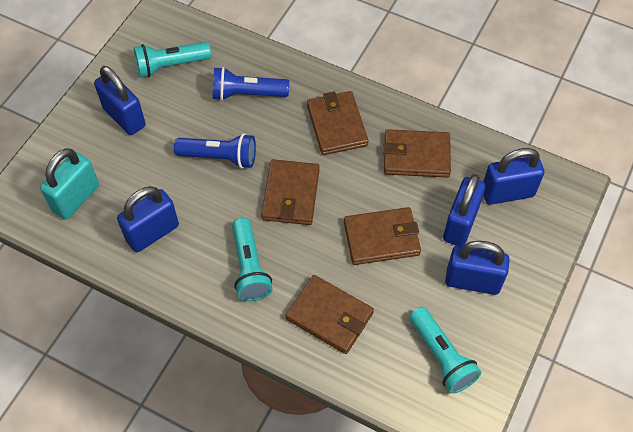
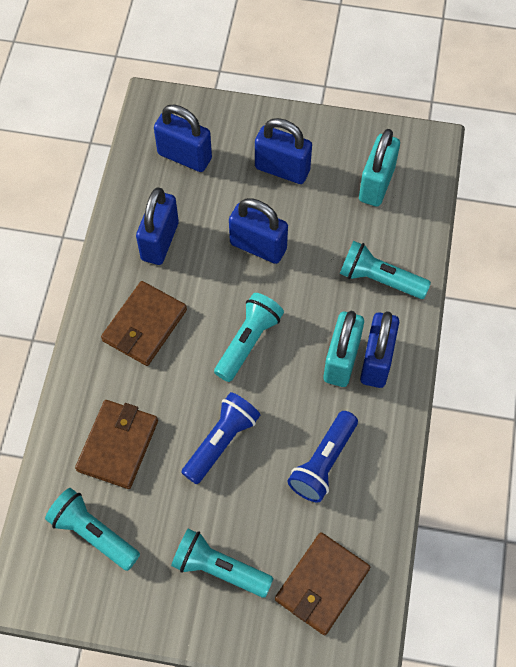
brown wallet: 5 -> 3
turquoise flashlight: 3 -> 4
turquoise padlock: 1 -> 2

